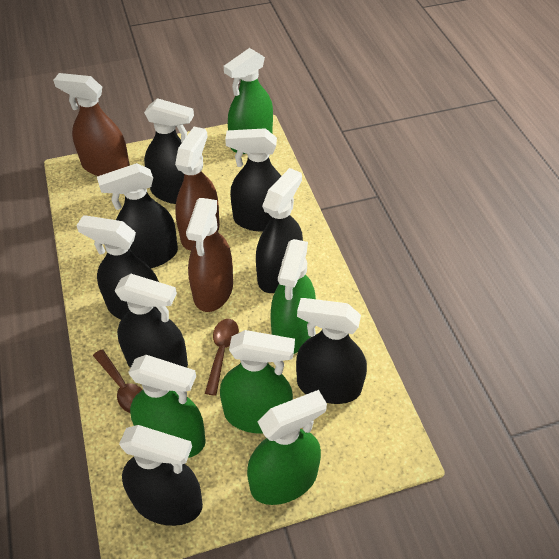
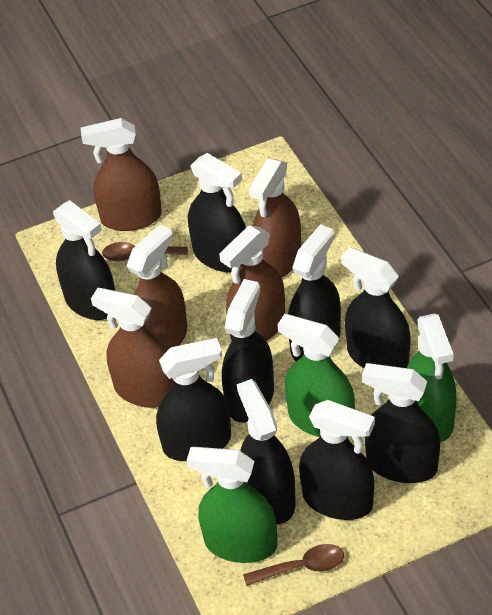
black spray bottle: 8 -> 9
brown spray bottle: 3 -> 5
green spray bottle: 5 -> 3

